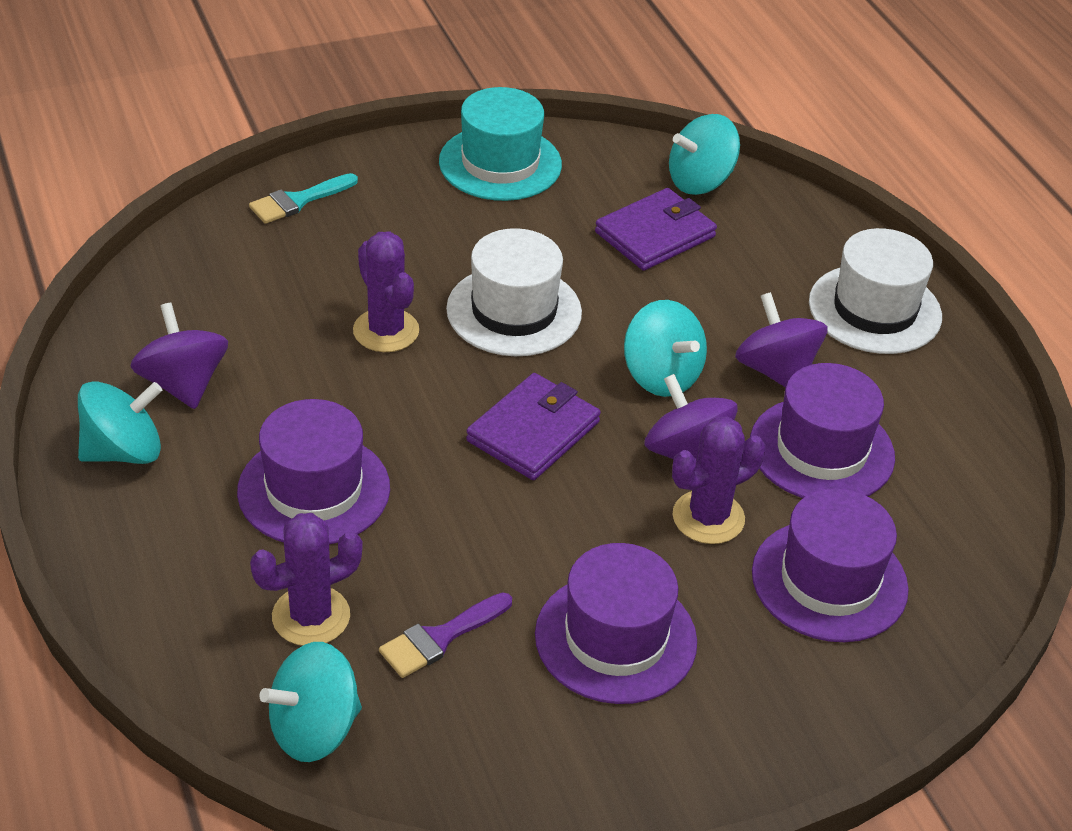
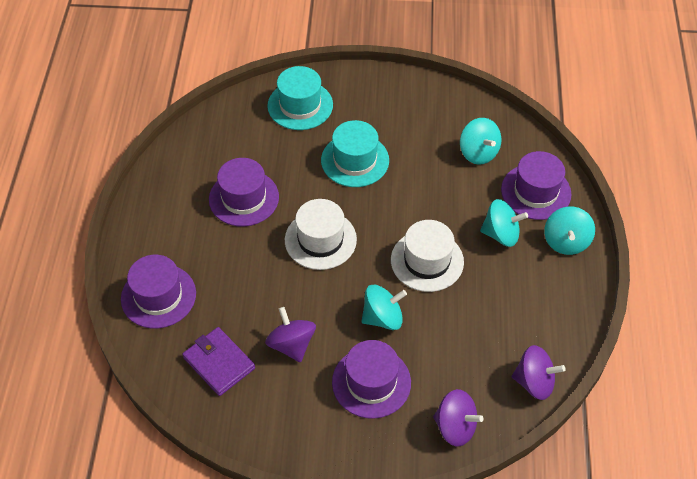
purple brush: 1 -> 0
purple cactus: 3 -> 0
purple wallet: 2 -> 1
turquoise brush: 1 -> 0
turquoise hat: 1 -> 2

